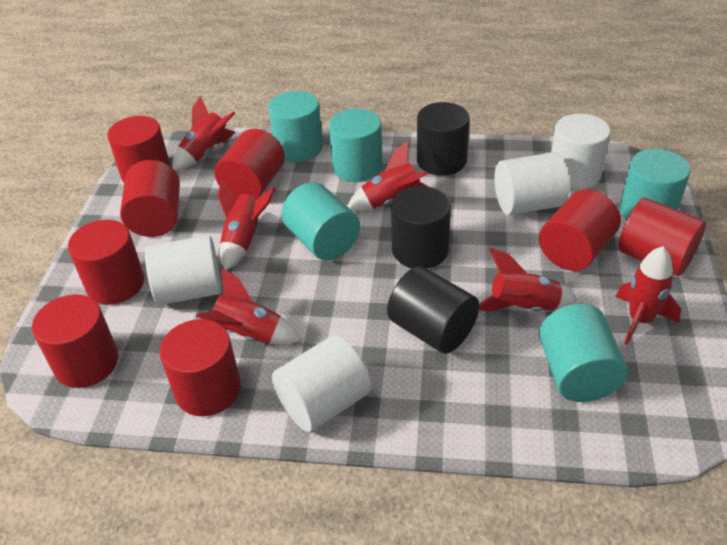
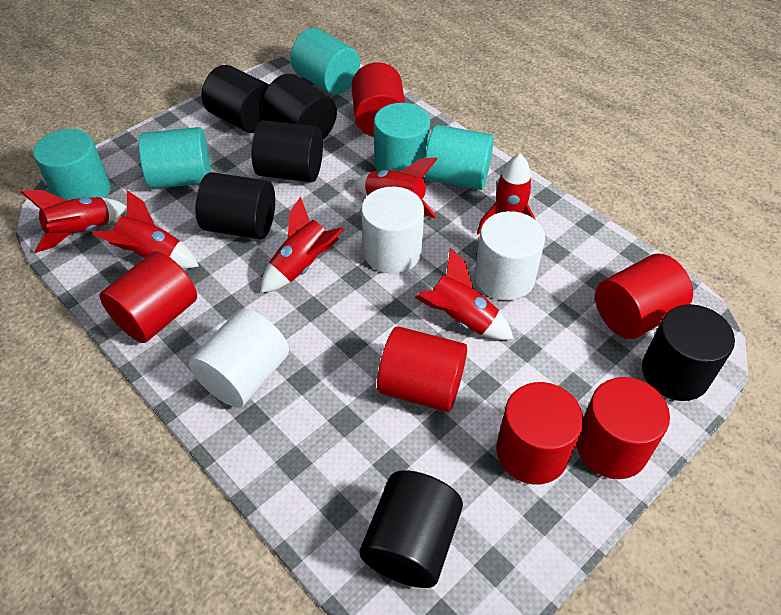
black cylinder: 3 -> 6
red cylinder: 8 -> 6
white cylinder: 4 -> 3

